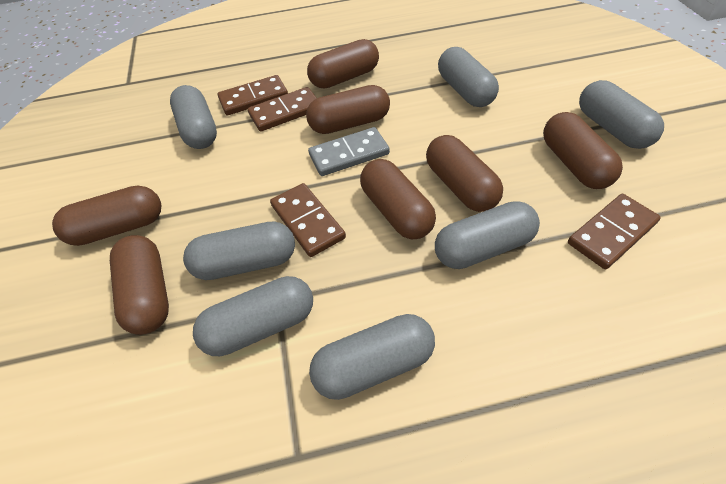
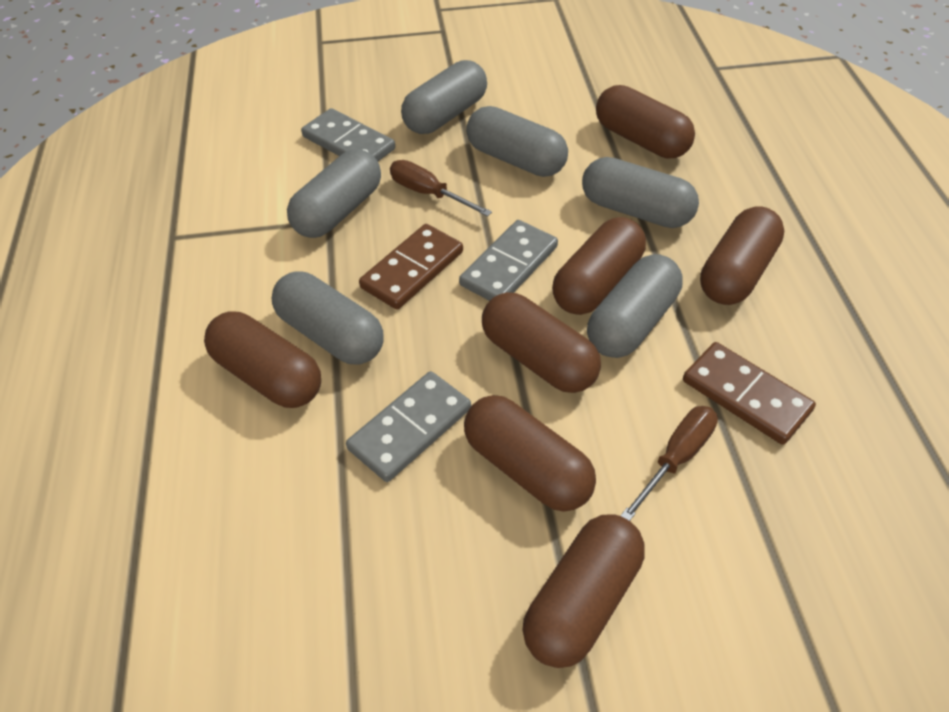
brown domino: 4 -> 2
brown screwdriver: 0 -> 2
grey capsule: 7 -> 6
grey domino: 1 -> 3

